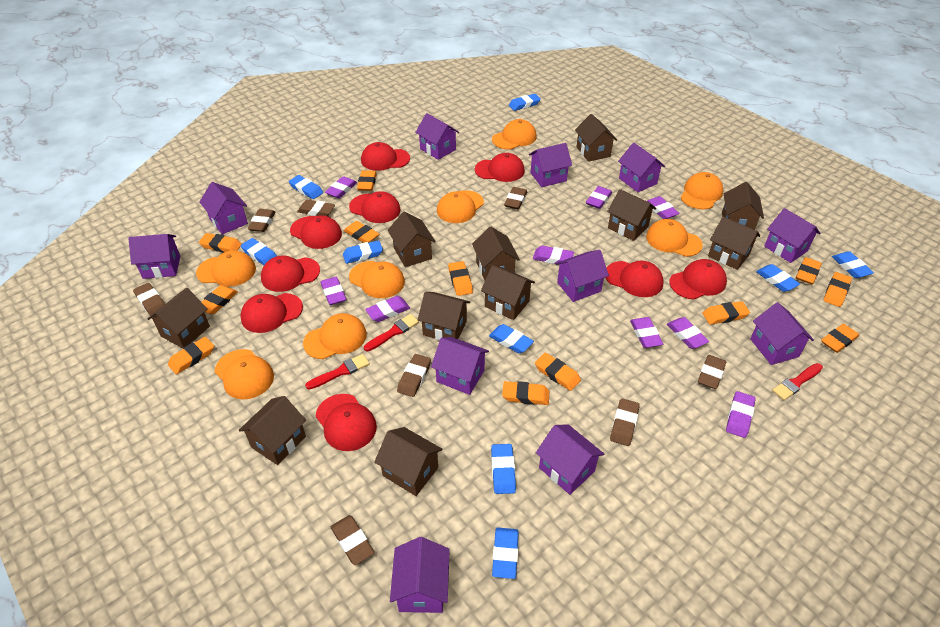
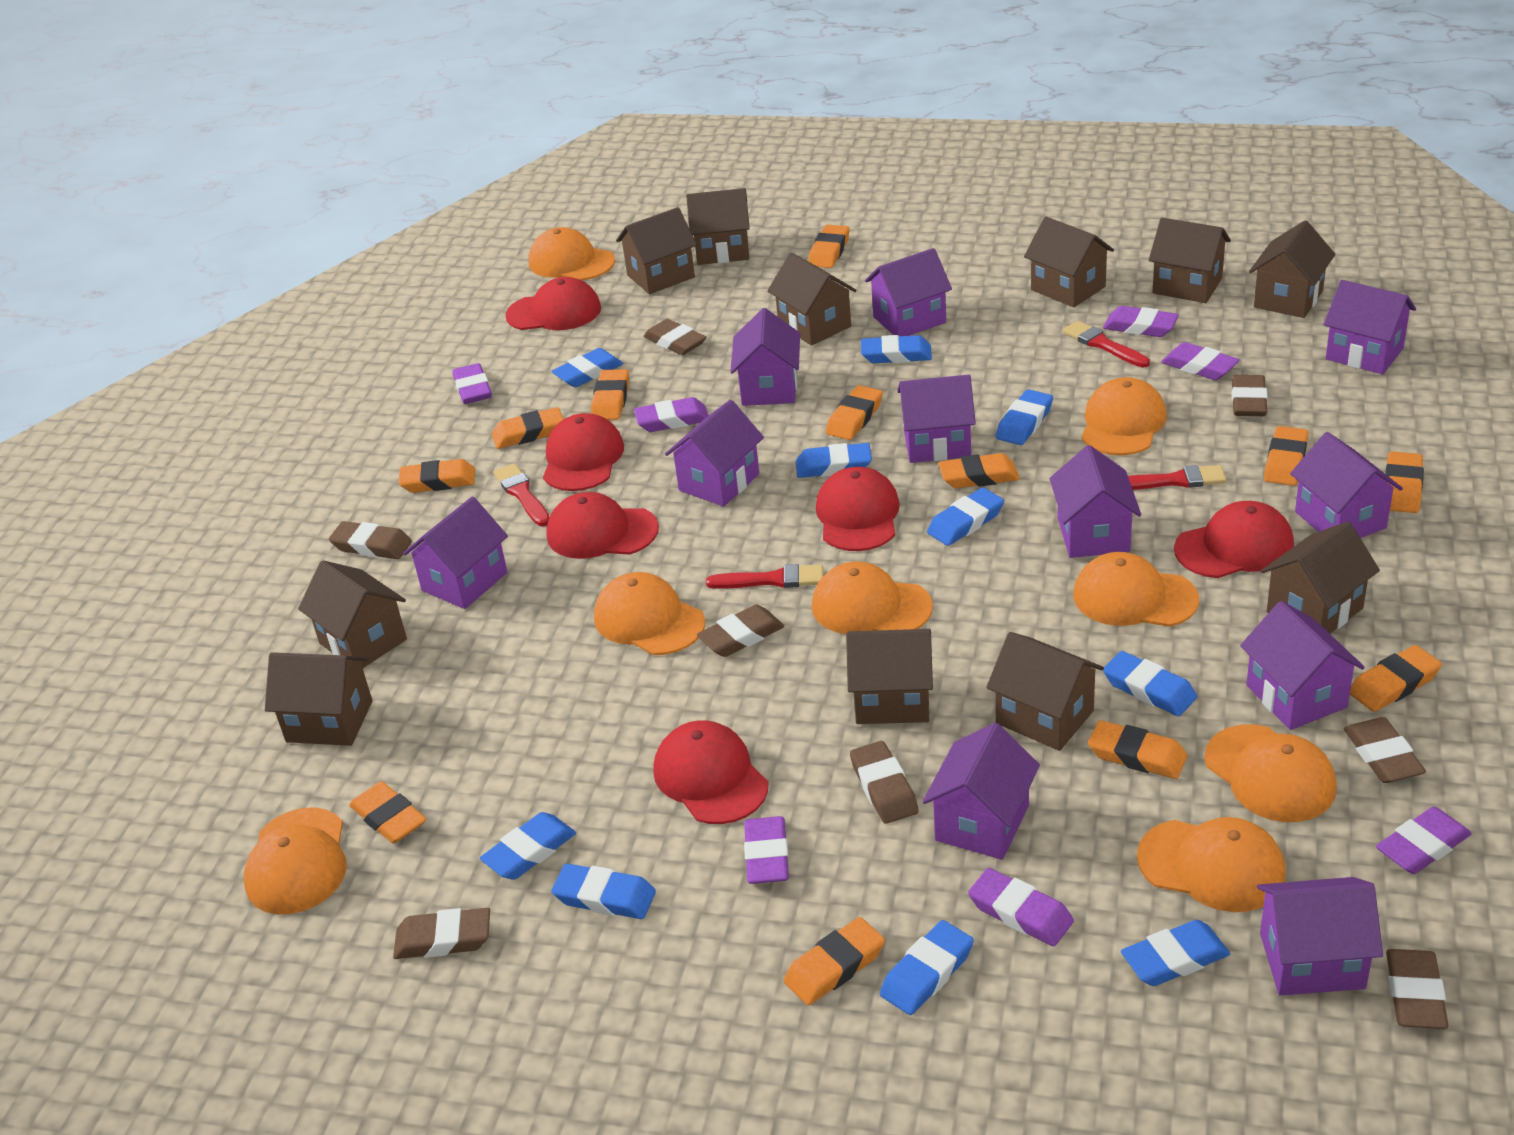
blue eraser: 9 -> 10
purple eraser: 9 -> 7
red brush: 3 -> 4
red cap: 9 -> 6

